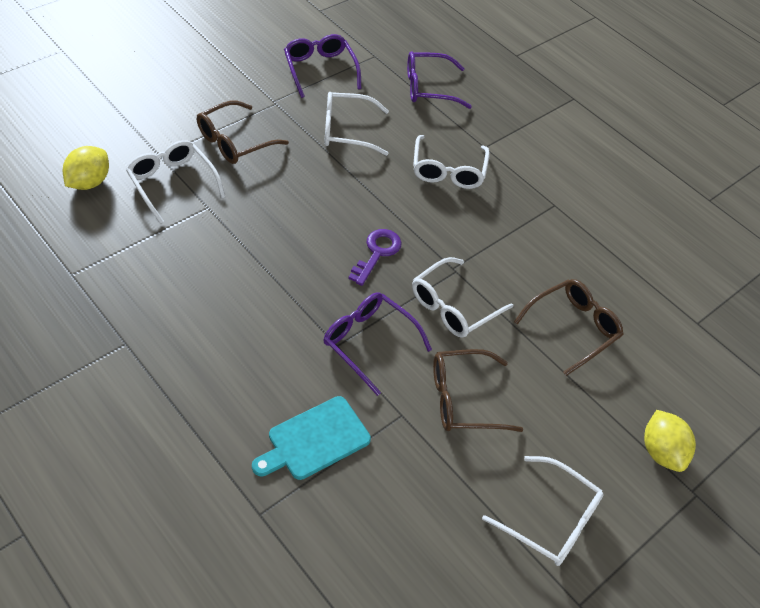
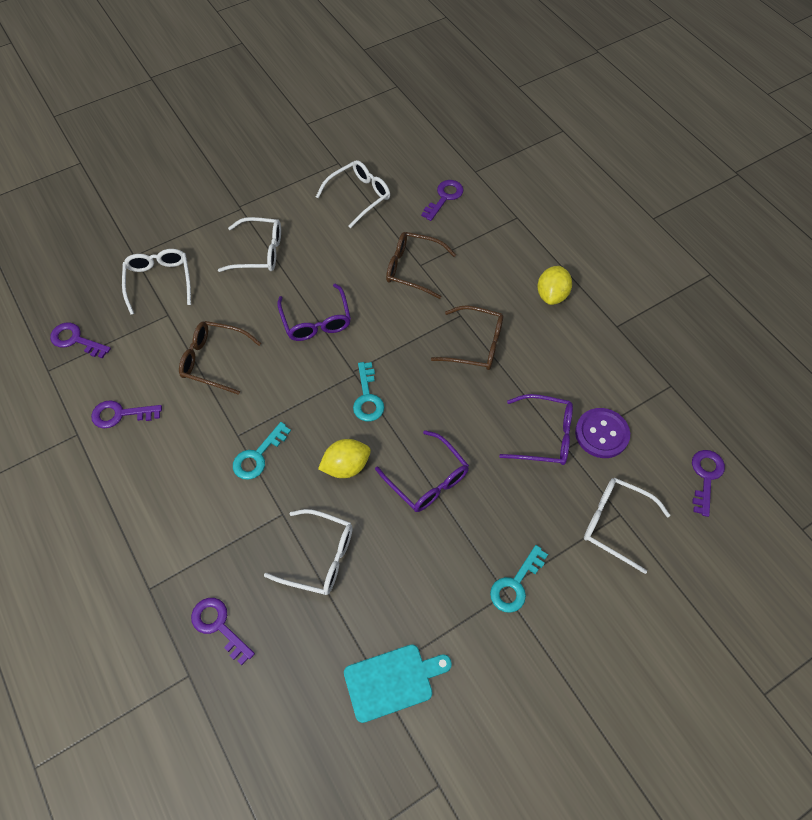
purple button: 0 -> 1
purple key: 1 -> 5
turquoise key: 0 -> 3

